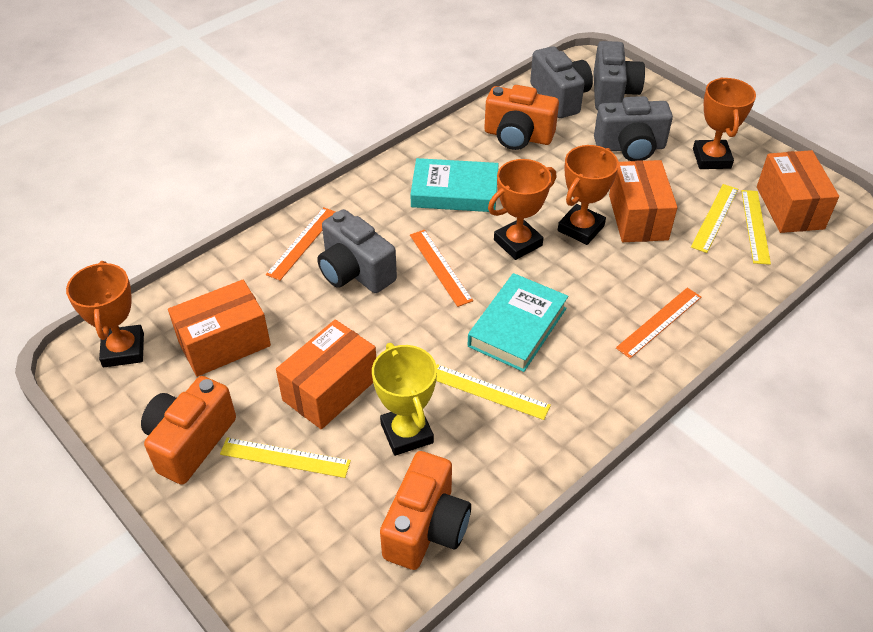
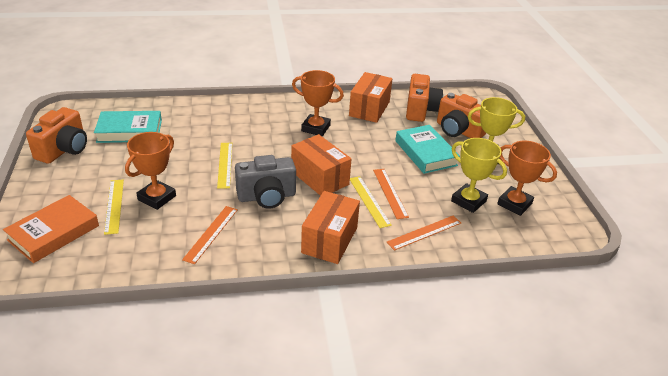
grey camera: 4 -> 1
orange book: 0 -> 1
orange box: 4 -> 3
orange trophy: 4 -> 3
yellow ruler: 4 -> 3
yellow trophy: 1 -> 2

